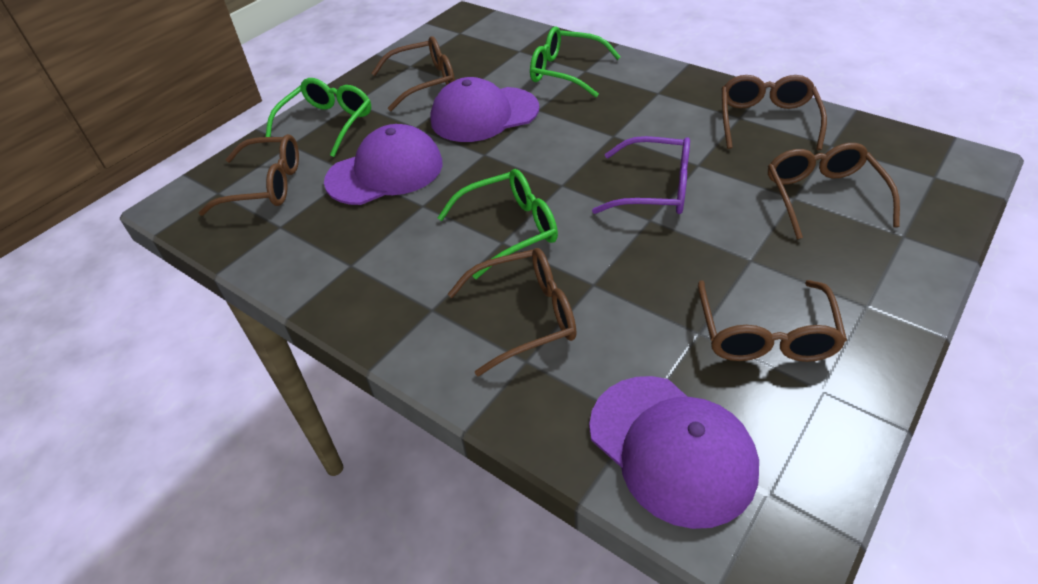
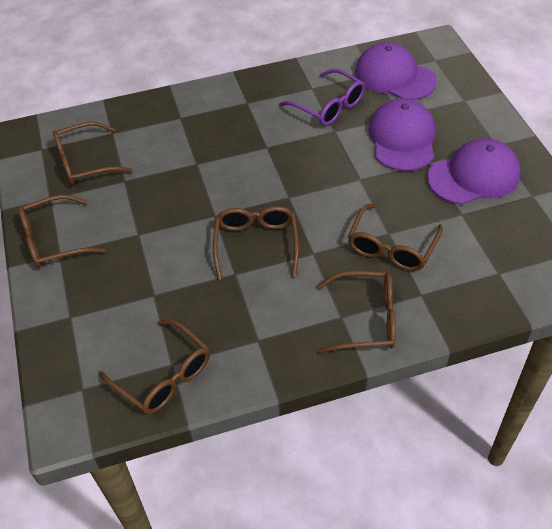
green glasses: 3 -> 0

